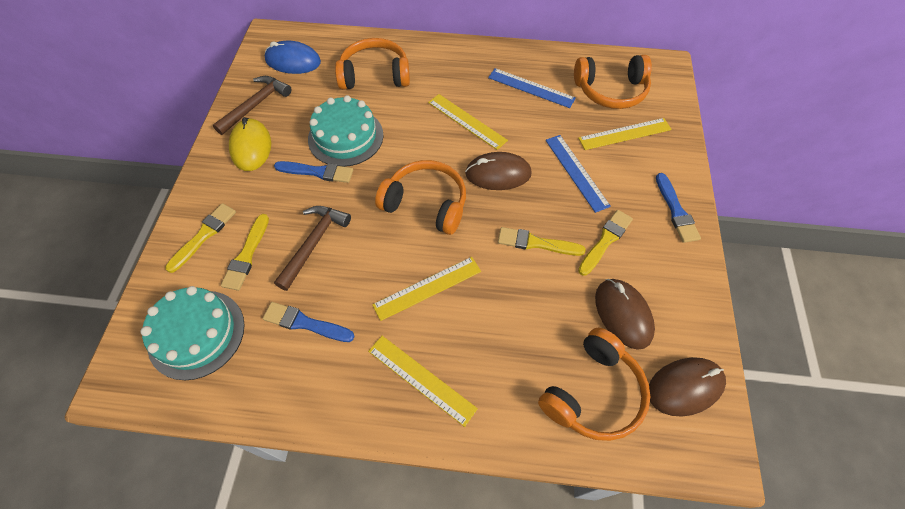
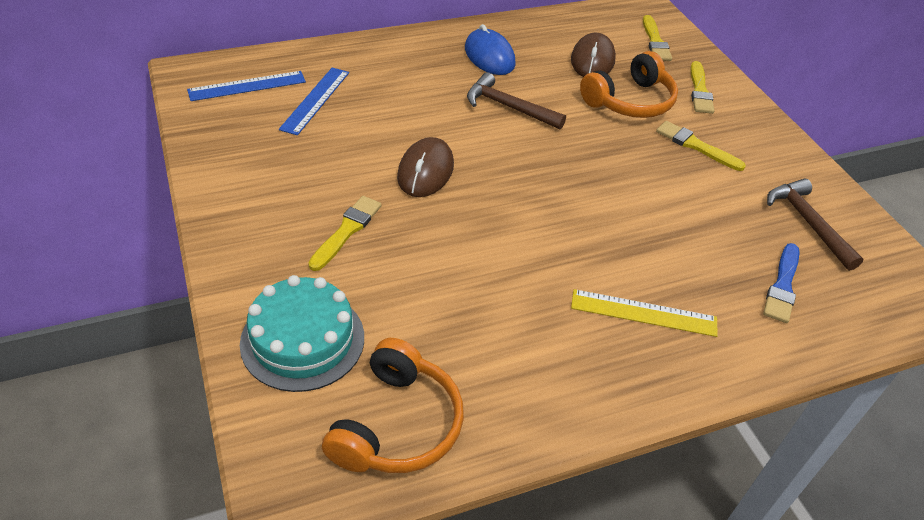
blue brush: 3 -> 1
brown mouse: 3 -> 2
orange headphones: 4 -> 2
turquoise cake: 2 -> 1
yellow mouse: 1 -> 0
yellow ruler: 4 -> 1

